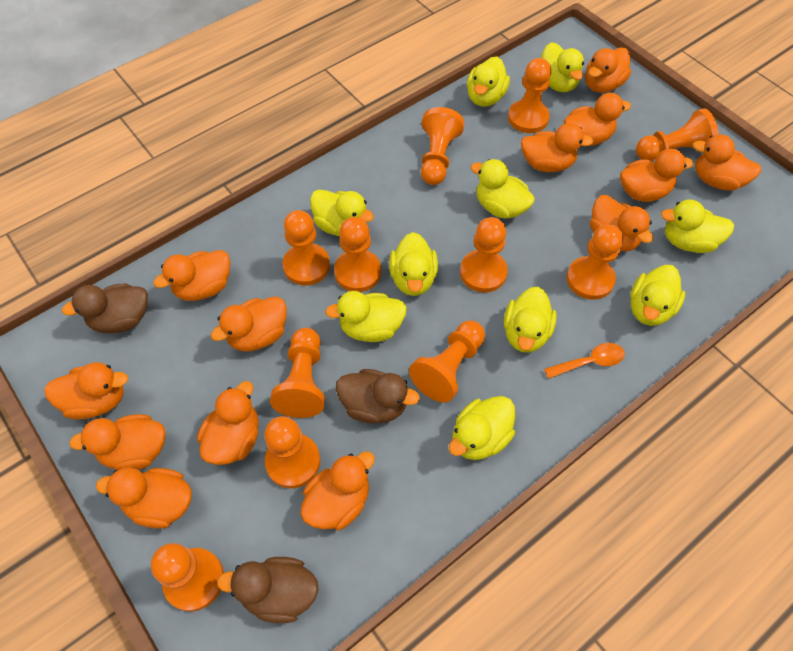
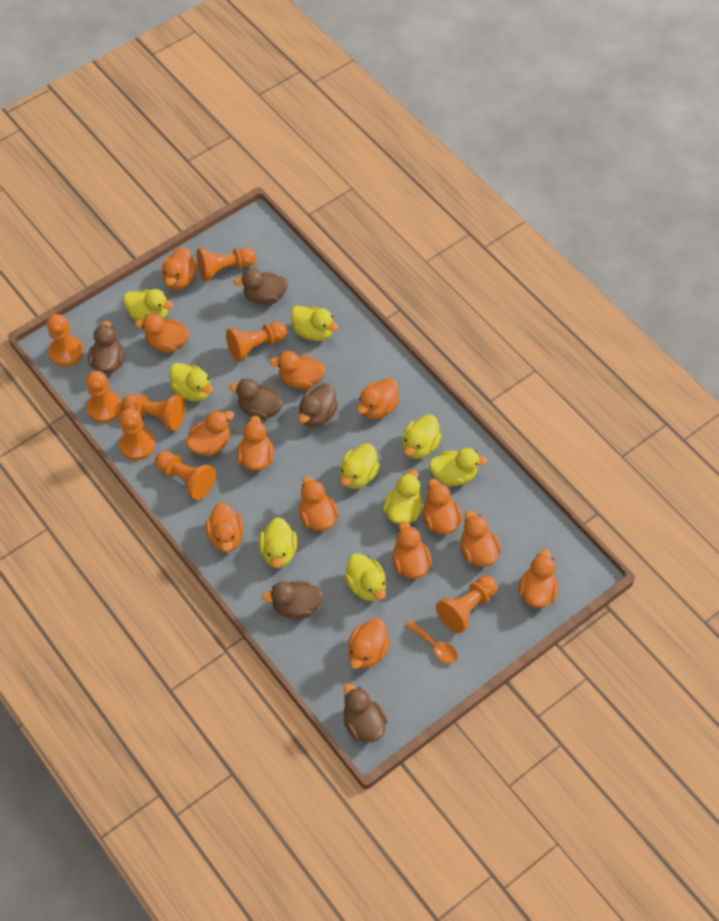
brown duck: 3 -> 6
orange pawn: 11 -> 8
yellow duck: 10 -> 9

